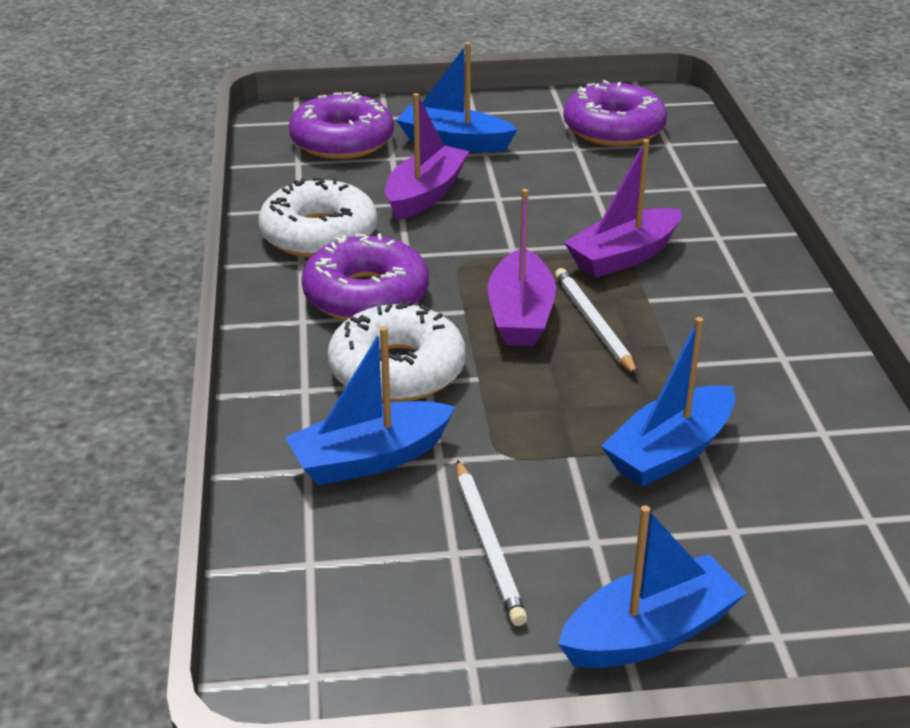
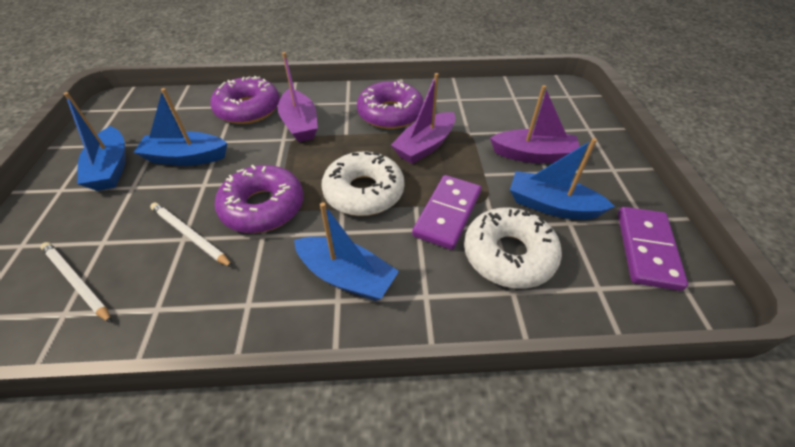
purple domino: 0 -> 2

